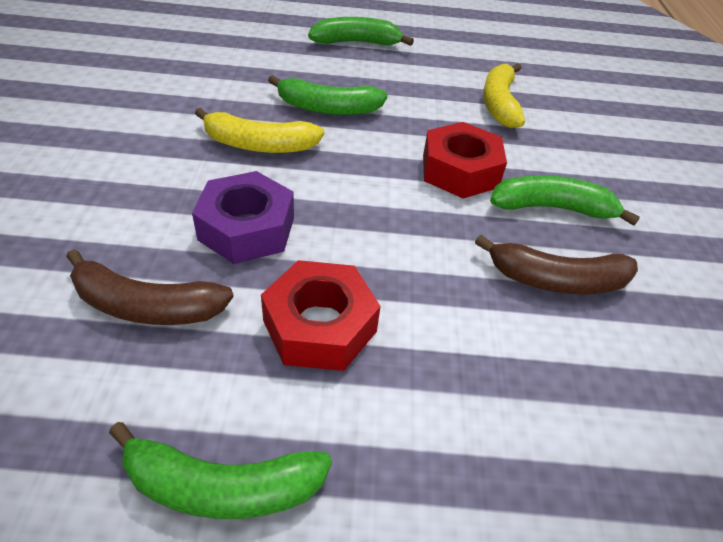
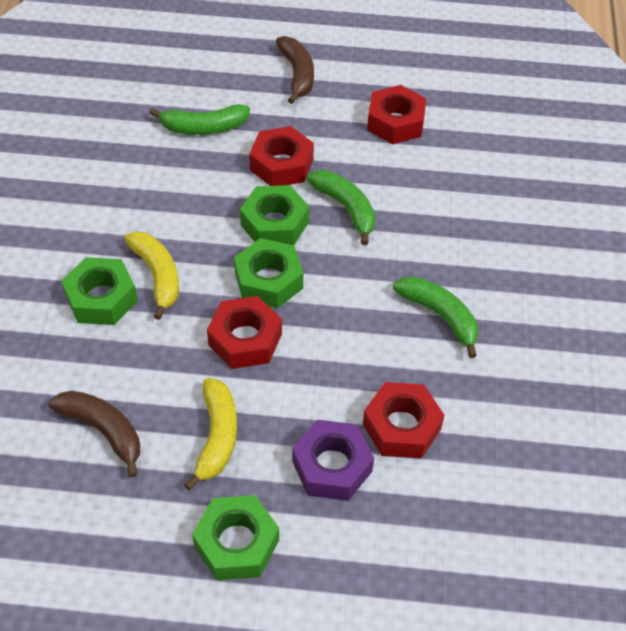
green banana: 4 -> 3
green nut: 0 -> 4
red nut: 2 -> 4

